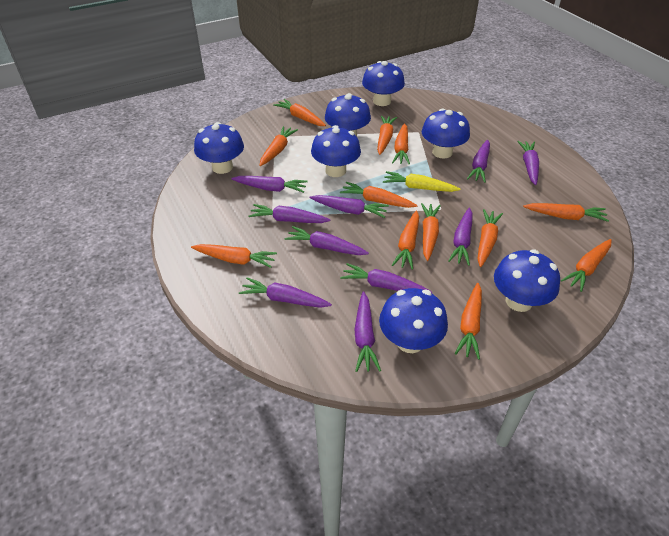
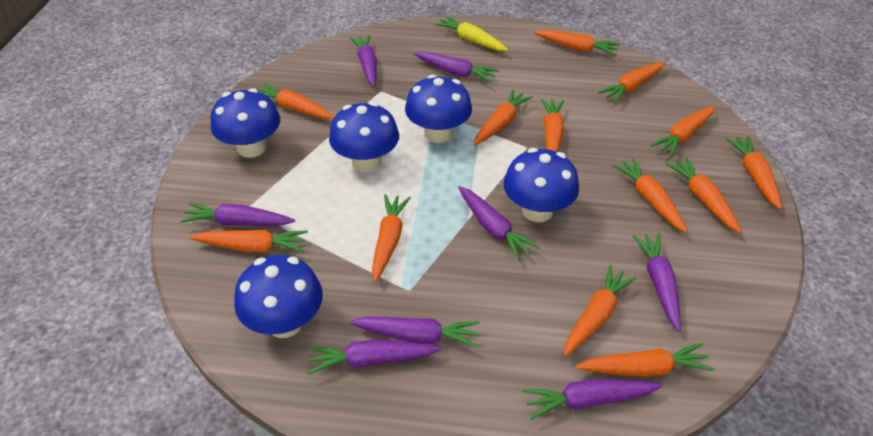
blue mushroom: 7 -> 5
orange carrot: 12 -> 13
purple carrot: 10 -> 8

